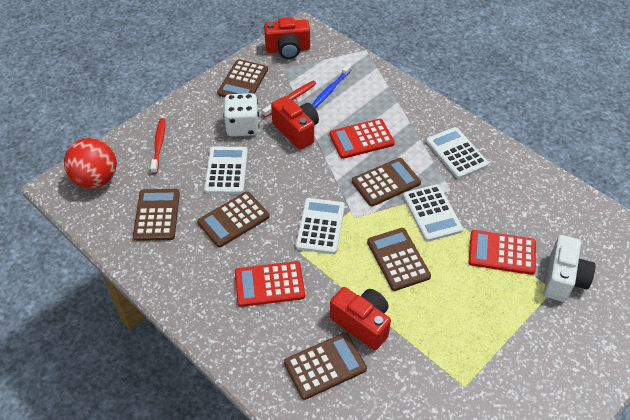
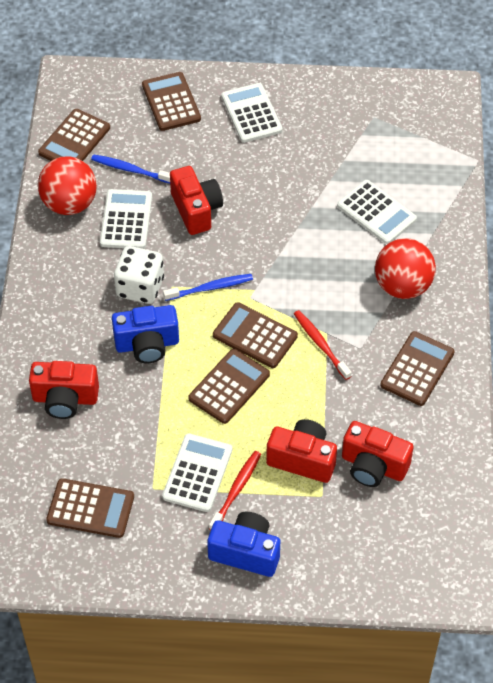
blue camera: 0 -> 2
blue toothbrush: 1 -> 2
red ball: 1 -> 2
red calculator: 3 -> 0
red camera: 3 -> 4
white camera: 1 -> 0

